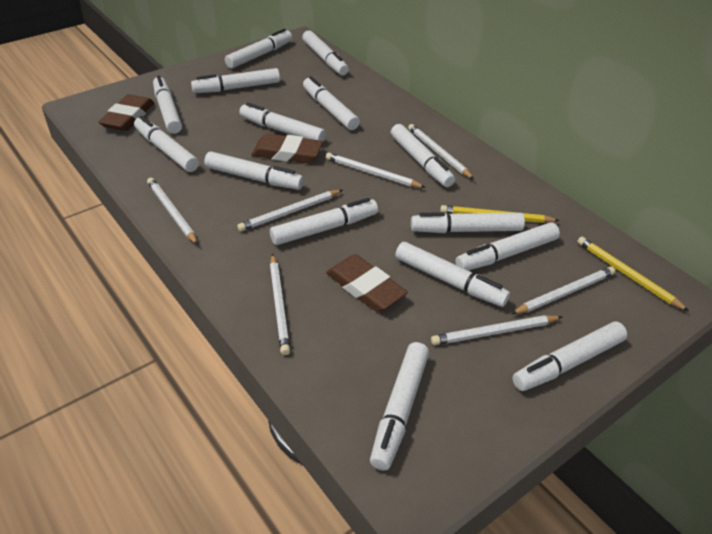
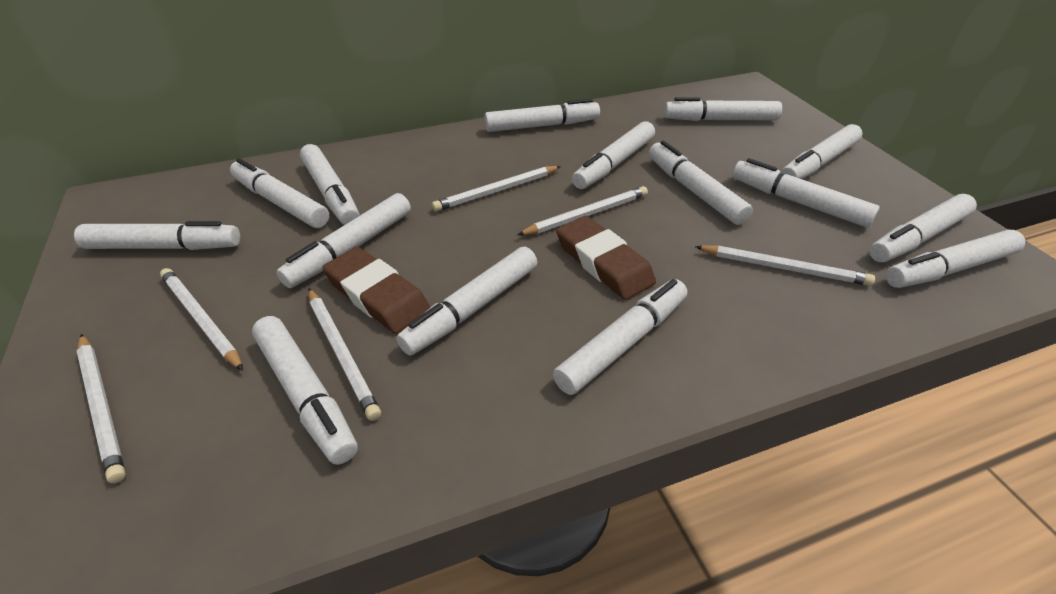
brown eraser: 3 -> 2
white pencil: 7 -> 6
yellow pencil: 2 -> 0

